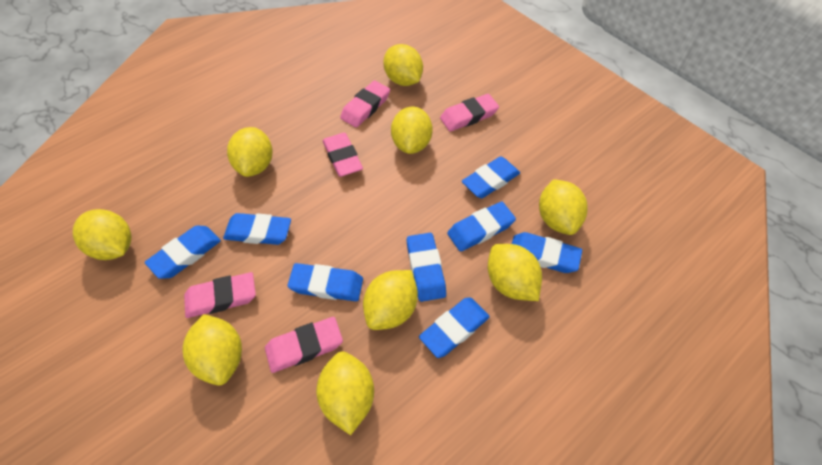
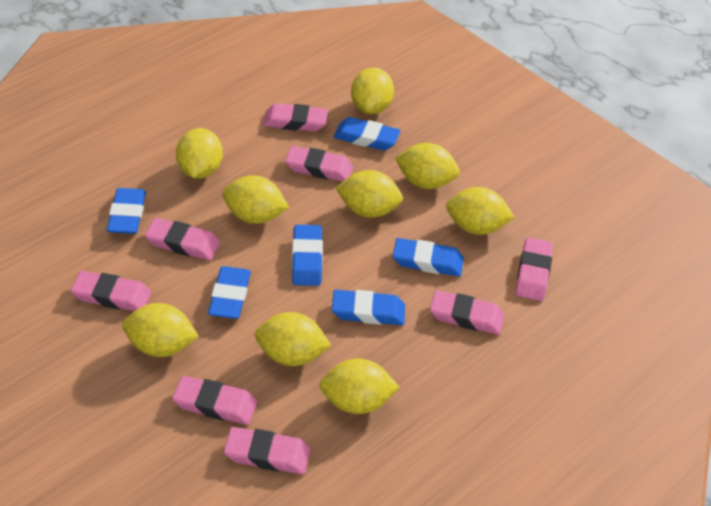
blue eraser: 8 -> 6
pink eraser: 5 -> 8

